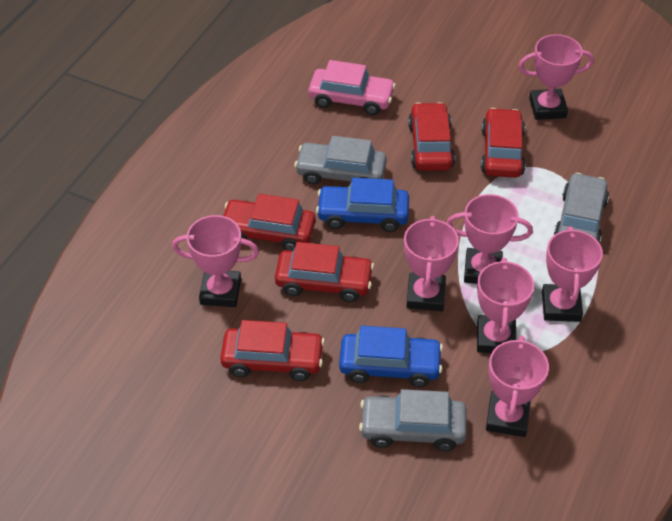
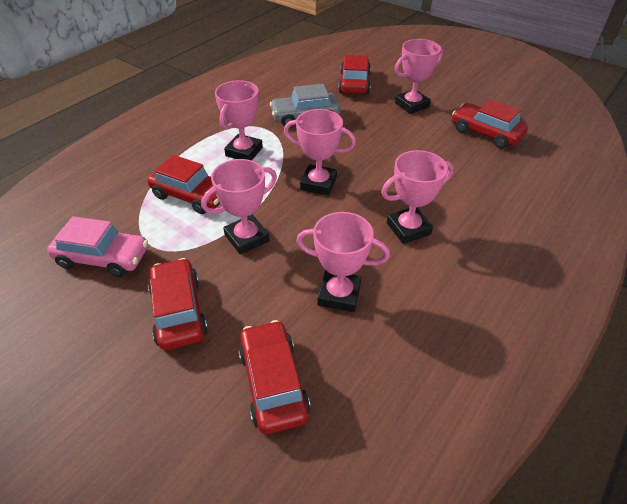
blue car: 2 -> 0
grey car: 3 -> 1
pink trophy: 7 -> 6

